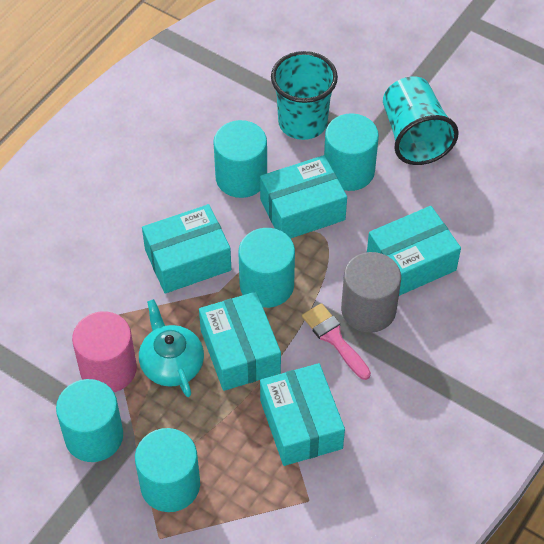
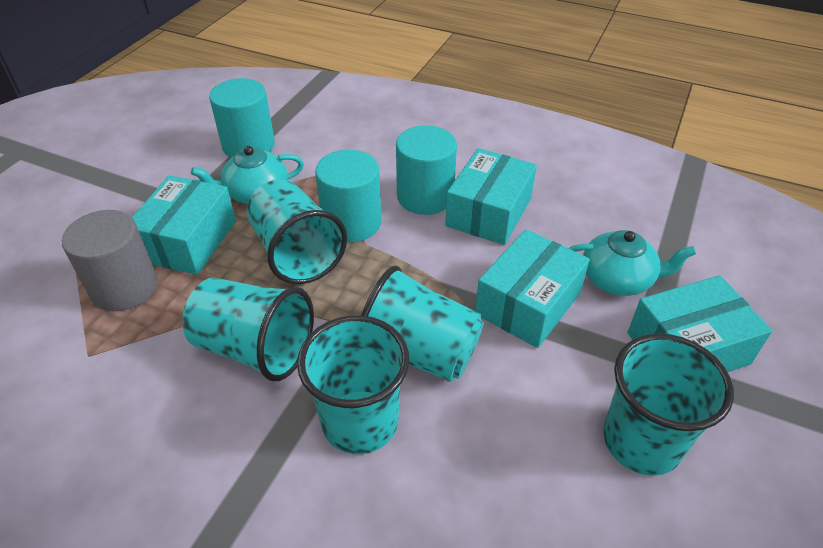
pink brush: 1 -> 0
pink cylinder: 1 -> 0
turquoise box: 5 -> 4
turquoise cup: 2 -> 5
turquoise cylinder: 5 -> 3
turquoise teapot: 1 -> 2

